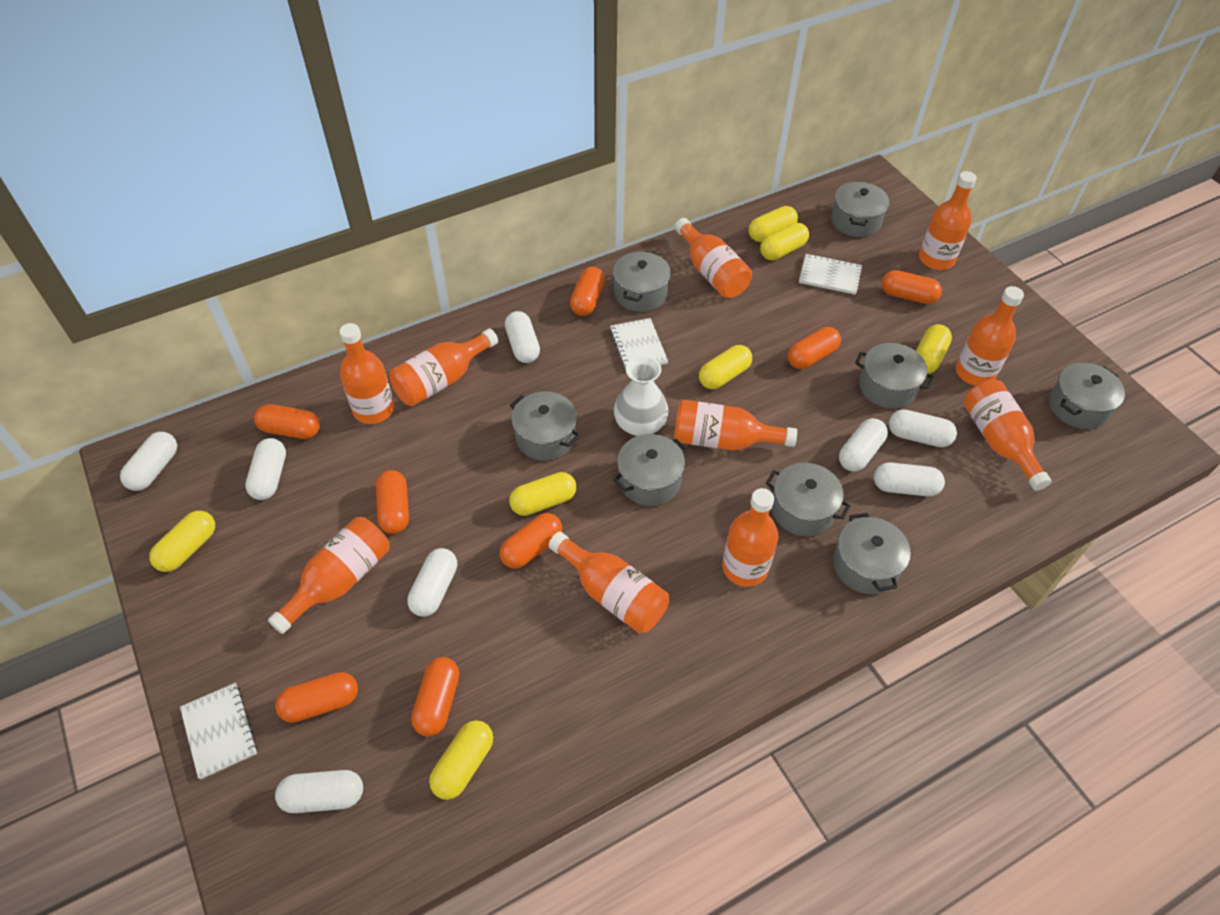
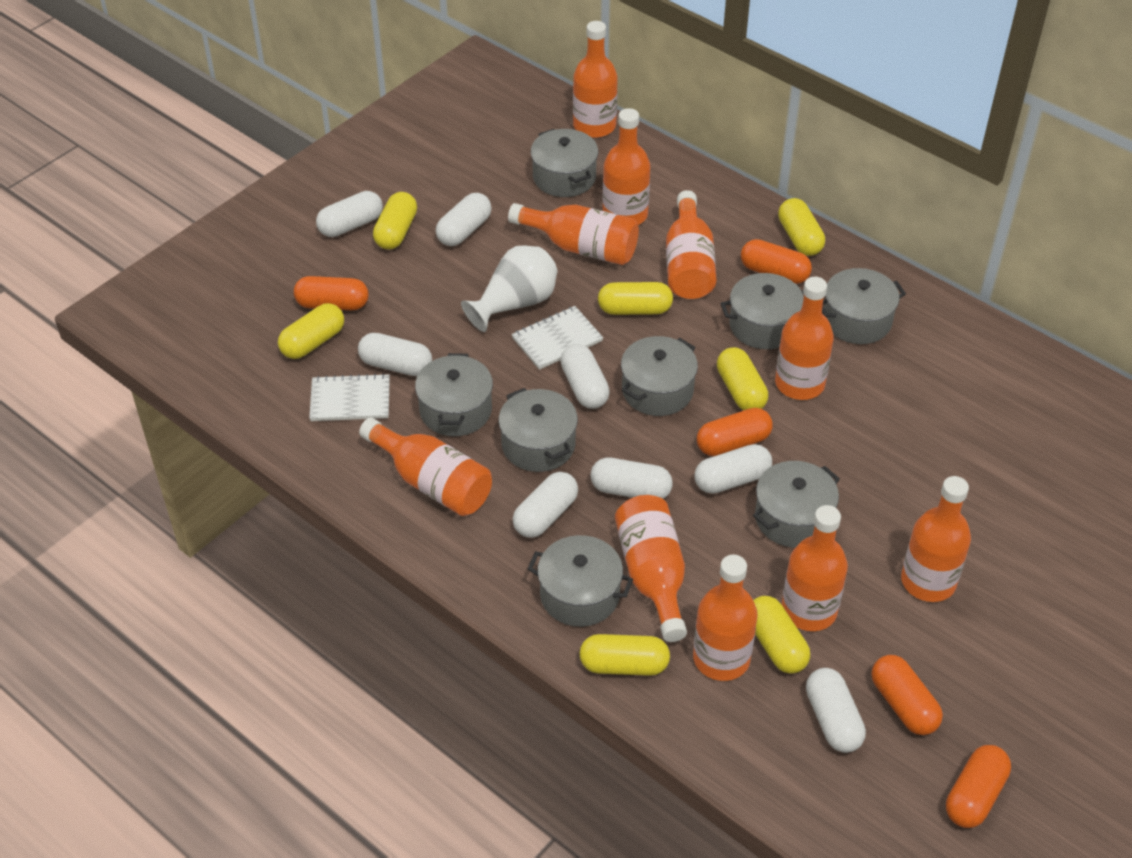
orange capsule: 8 -> 5
white notebook: 3 -> 2

